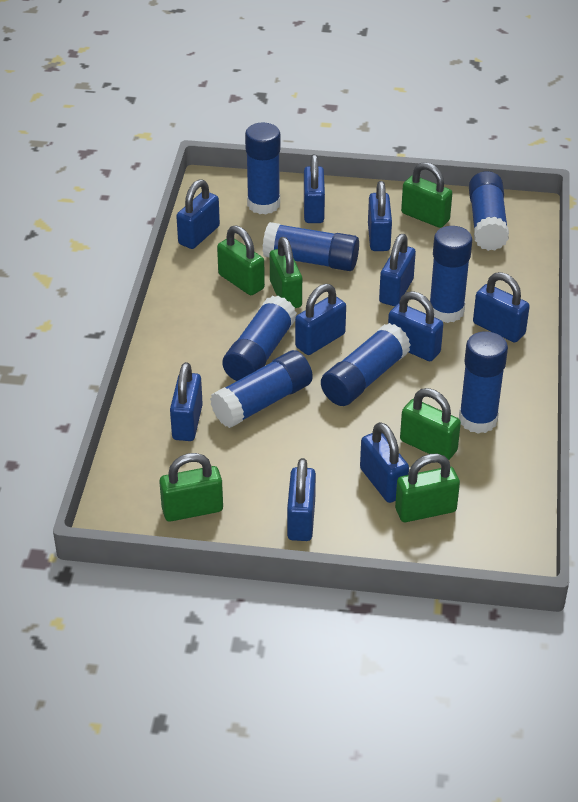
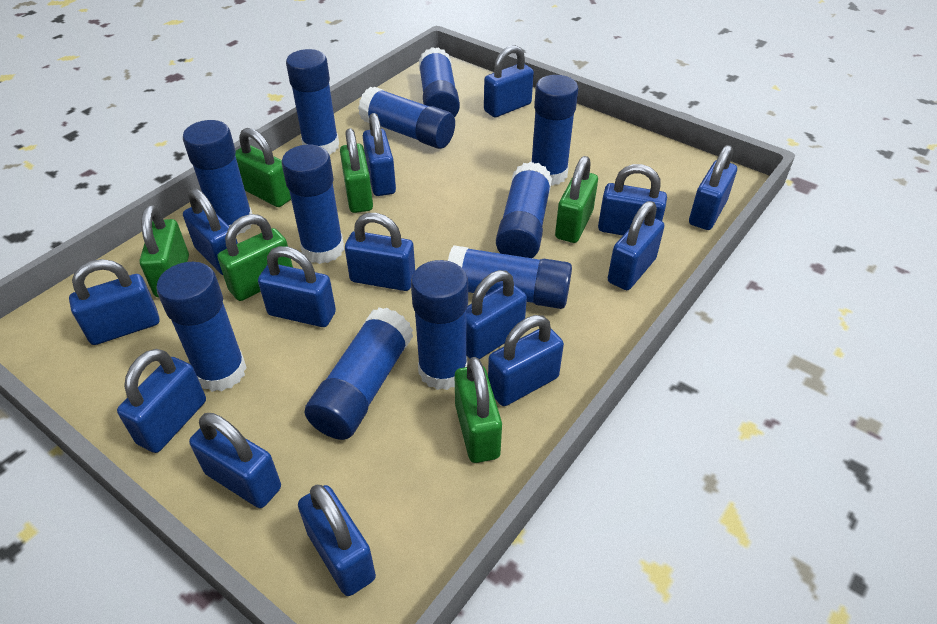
blue glue stick: 8 -> 11
blue padlock: 10 -> 14

